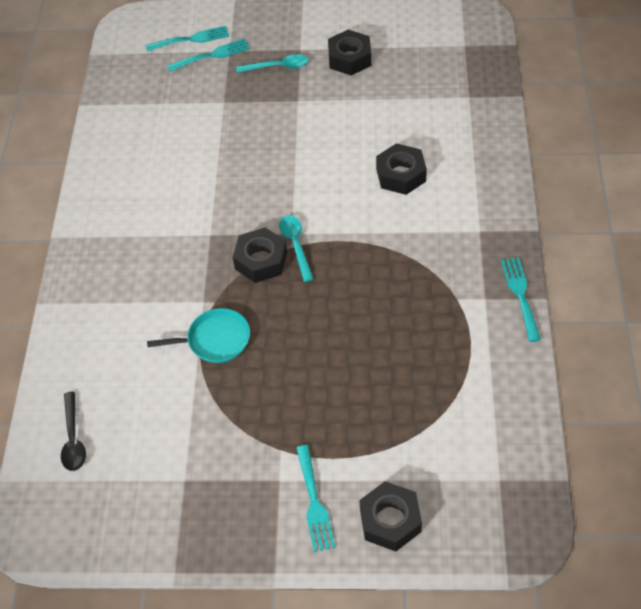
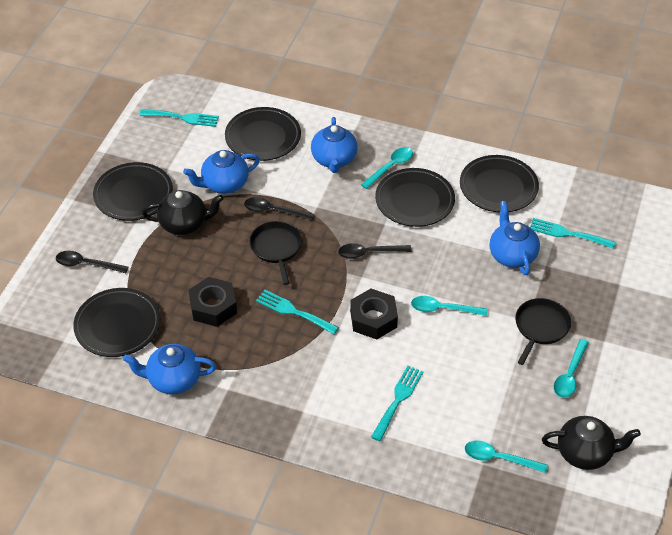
black nut: 4 -> 2
black pan: 0 -> 2
black plate: 0 -> 5
black spoon: 1 -> 3
black teapot: 0 -> 2
blue teapot: 0 -> 4
turquoise pan: 1 -> 0
turquoise spoon: 2 -> 4

